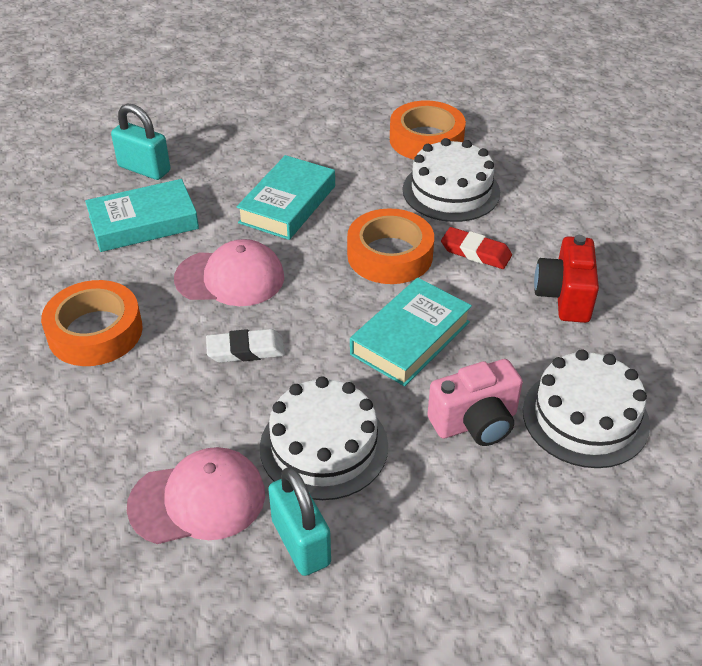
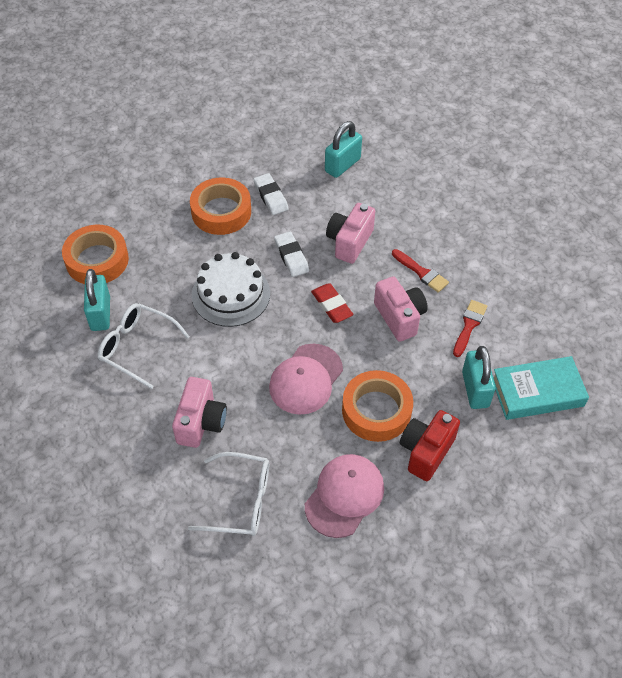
pink camera: 1 -> 3
red brush: 0 -> 2
turquoise book: 3 -> 1
turquoise padlock: 2 -> 3
white cake: 3 -> 1
white eraser: 1 -> 2
white glasses: 0 -> 2

